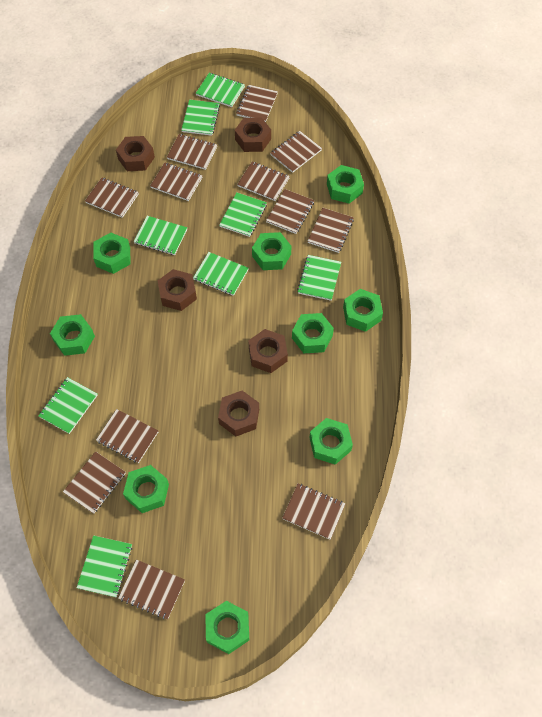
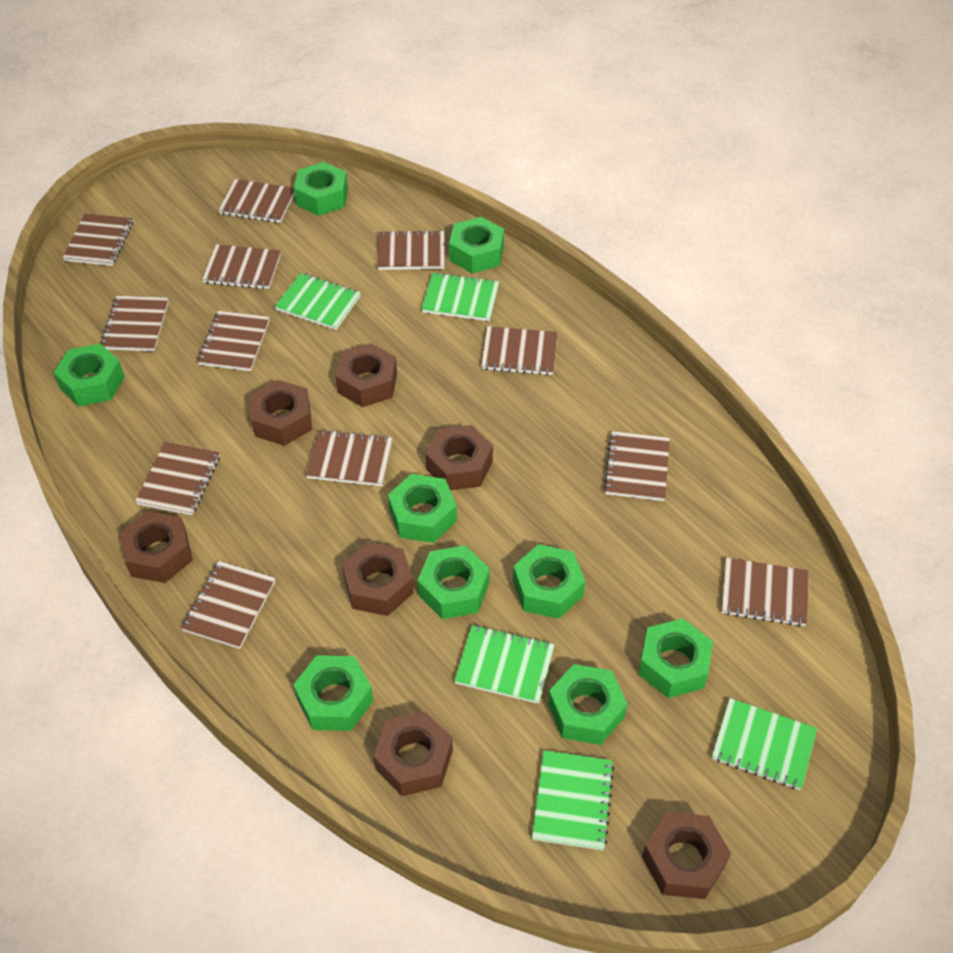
brown nut: 5 -> 7
green notebook: 8 -> 5

